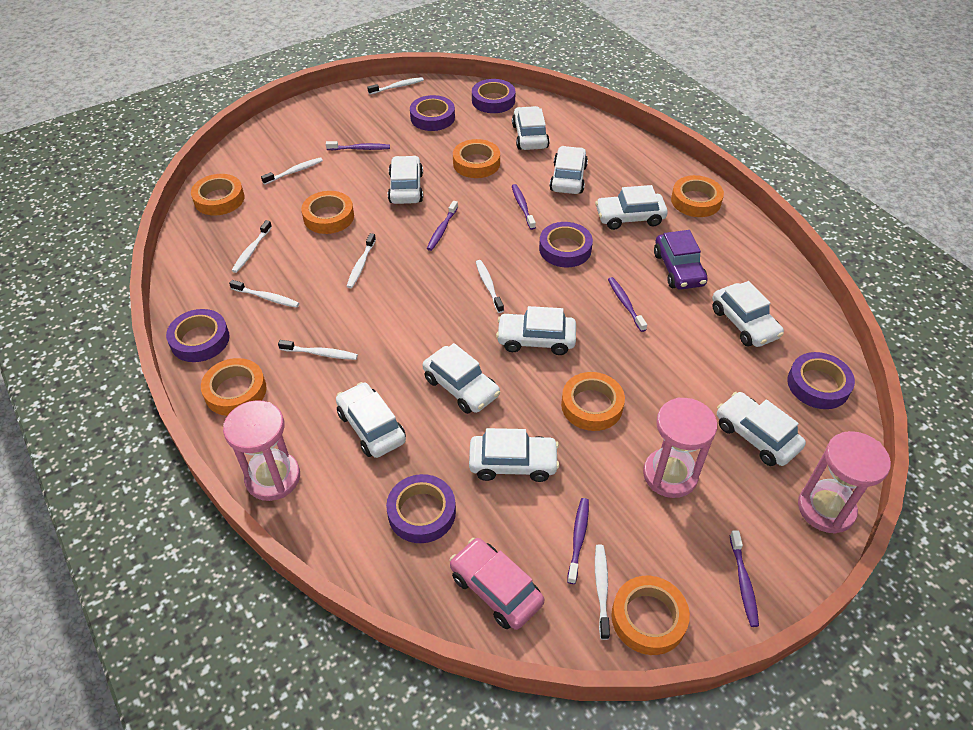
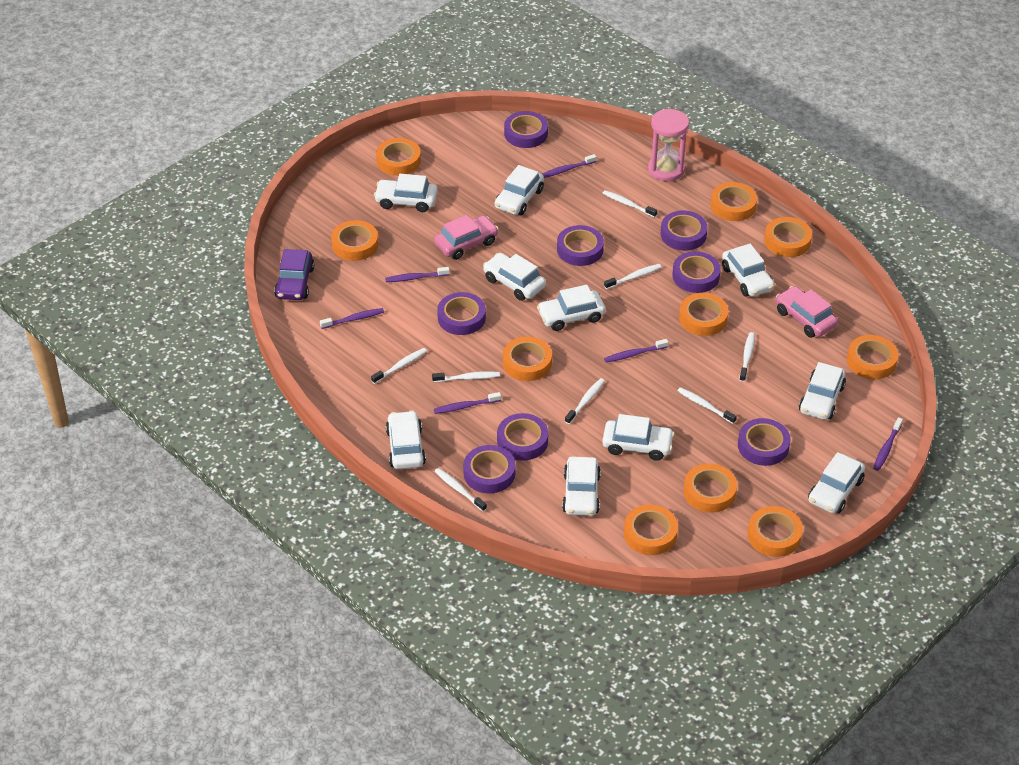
orange tape: 7 -> 10
pink car: 1 -> 2
pink hourglass: 3 -> 1
purple tape: 6 -> 8

